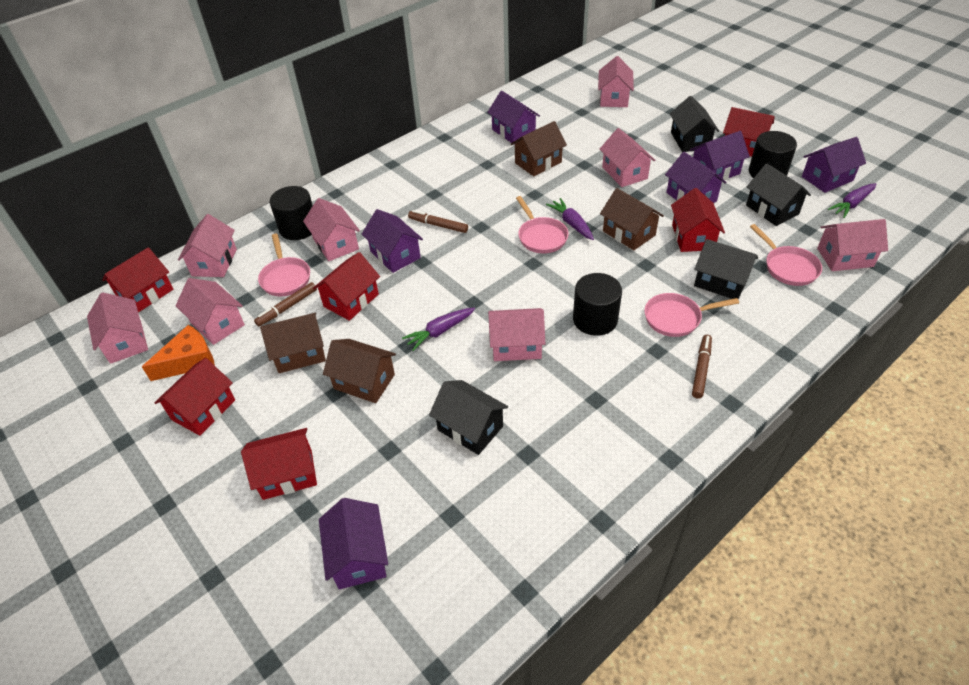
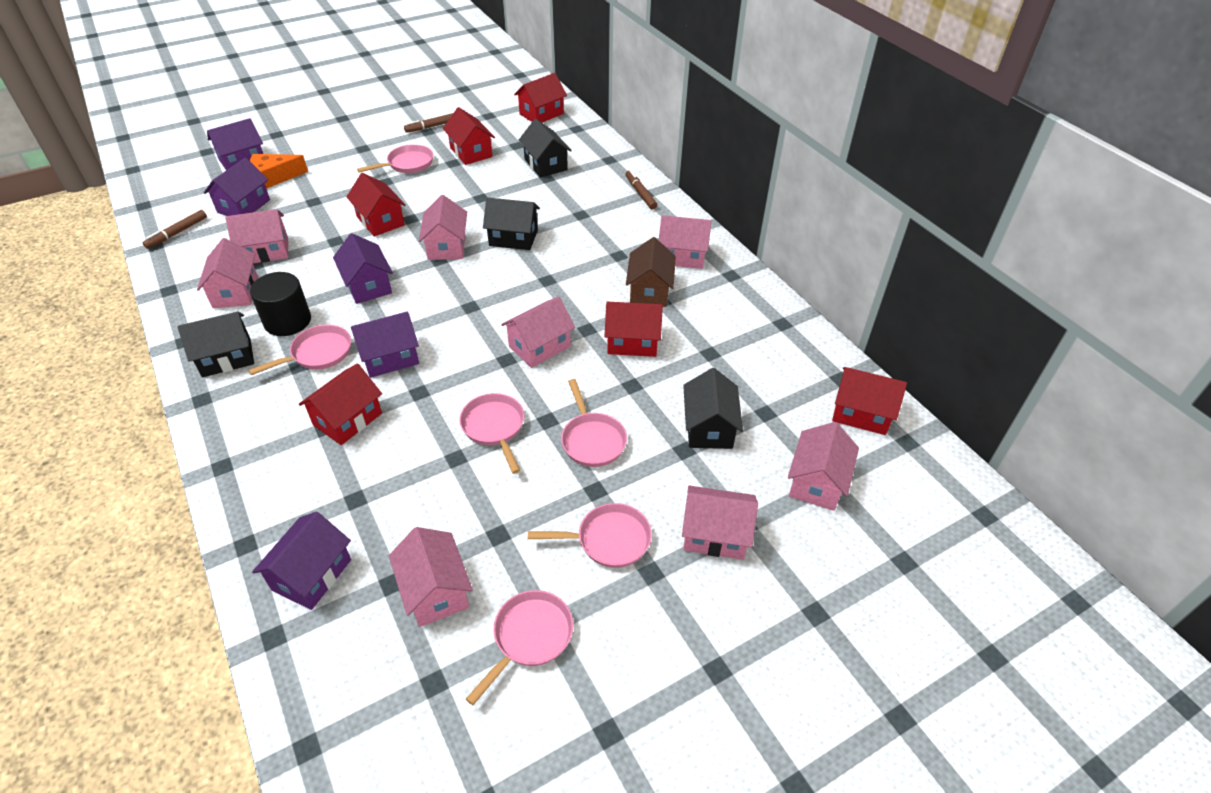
black cylinder: 3 -> 1
brown house: 4 -> 1
pink pan: 4 -> 6
purple carrot: 3 -> 0
purple house: 6 -> 5

